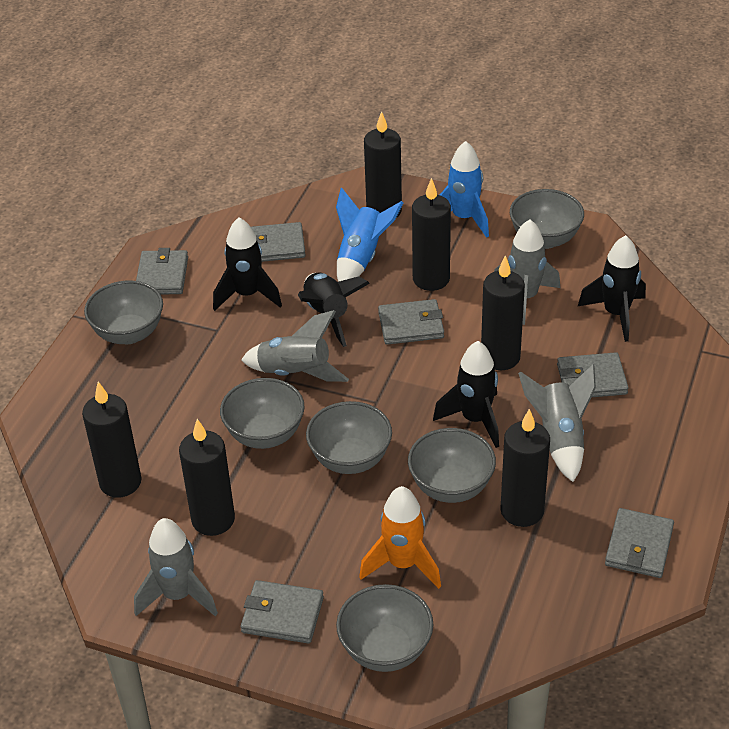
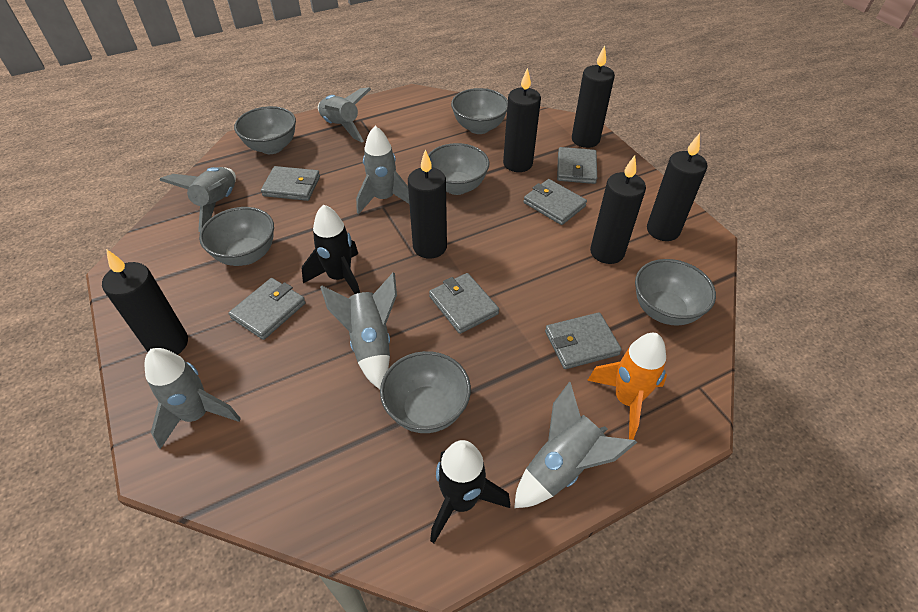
black rocket: 4 -> 2
blue rocket: 2 -> 0
grey rocket: 4 -> 6

